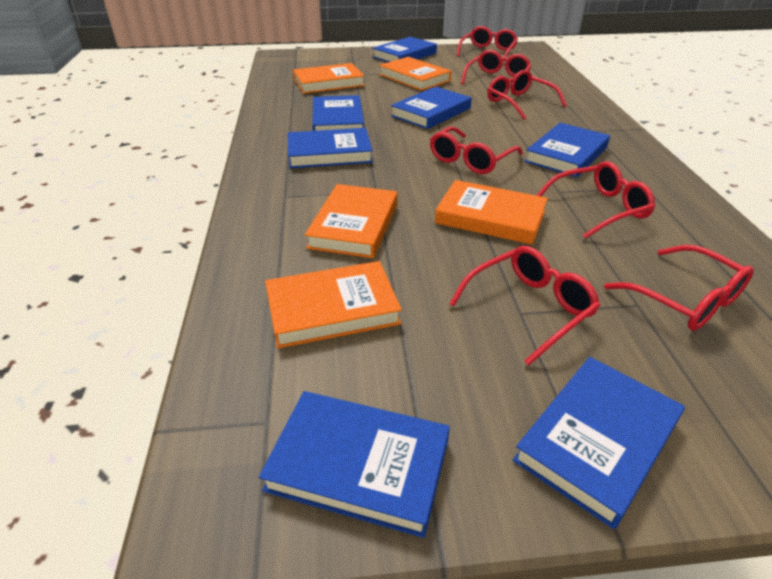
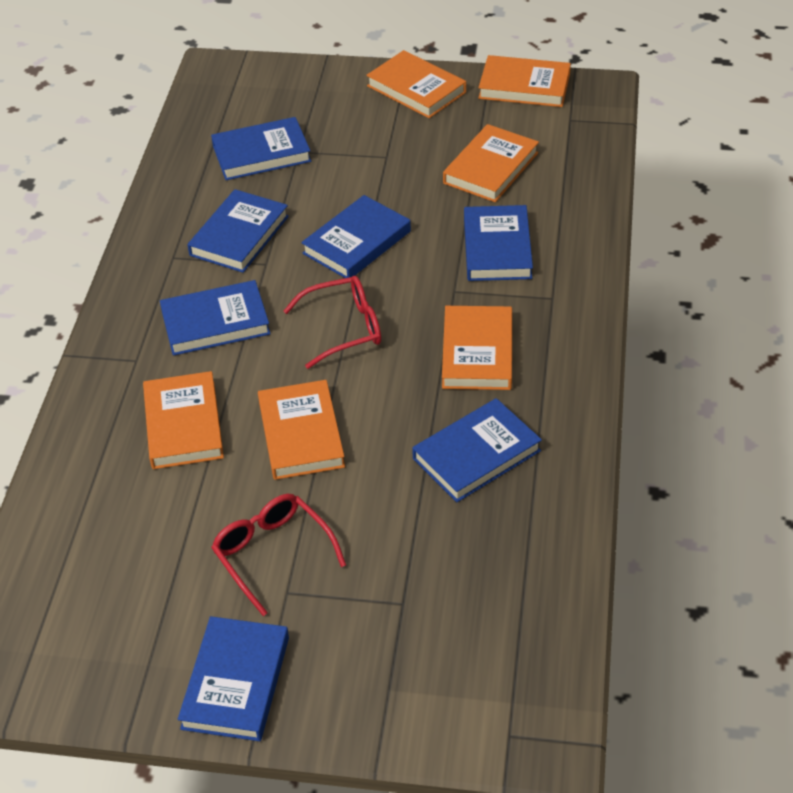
orange book: 5 -> 6
red glasses: 7 -> 2

